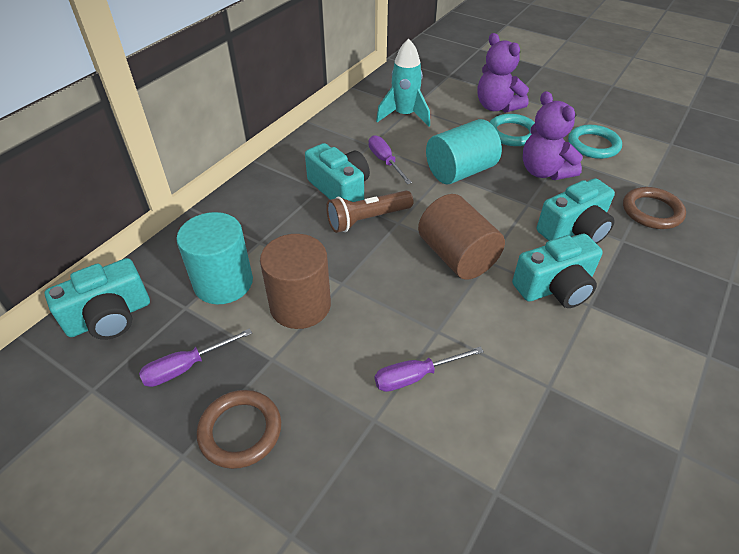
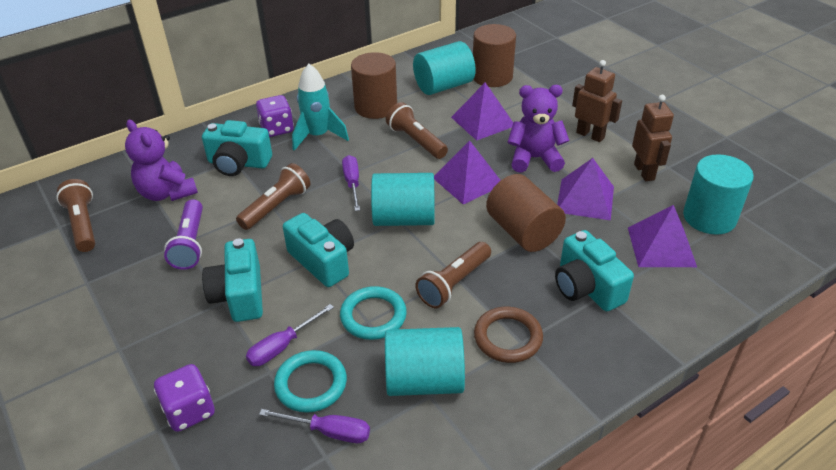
brown cylinder: 2 -> 3
brown flashlight: 1 -> 4
brown ring: 2 -> 1
brown robot: 0 -> 2
purple dice: 0 -> 2
purple flashlight: 0 -> 1
purple pyramid: 0 -> 4
turquoise cylinder: 2 -> 4

